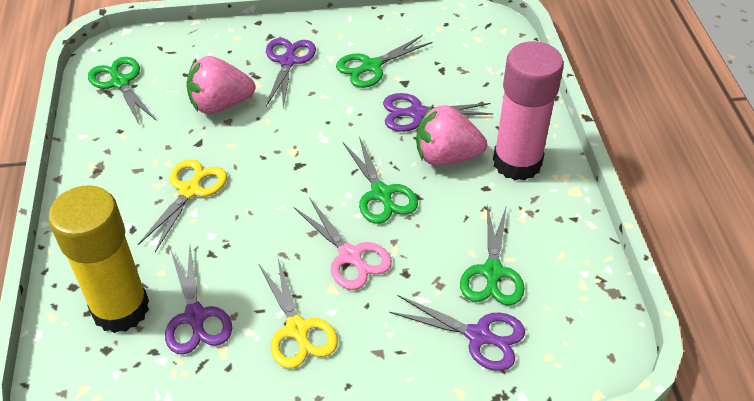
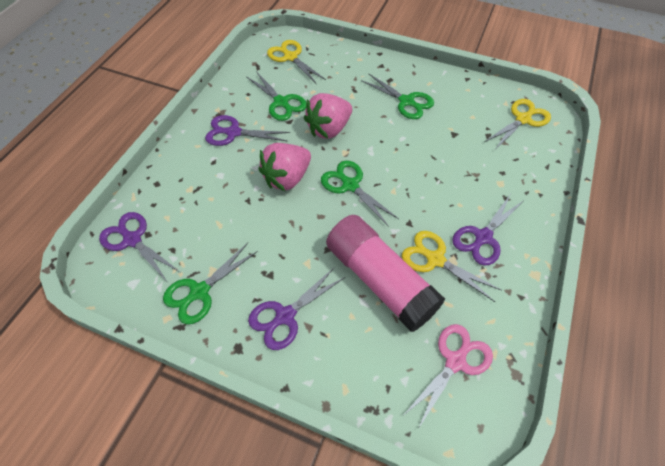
yellow glue stick: 1 -> 0
yellow scissors: 2 -> 3

